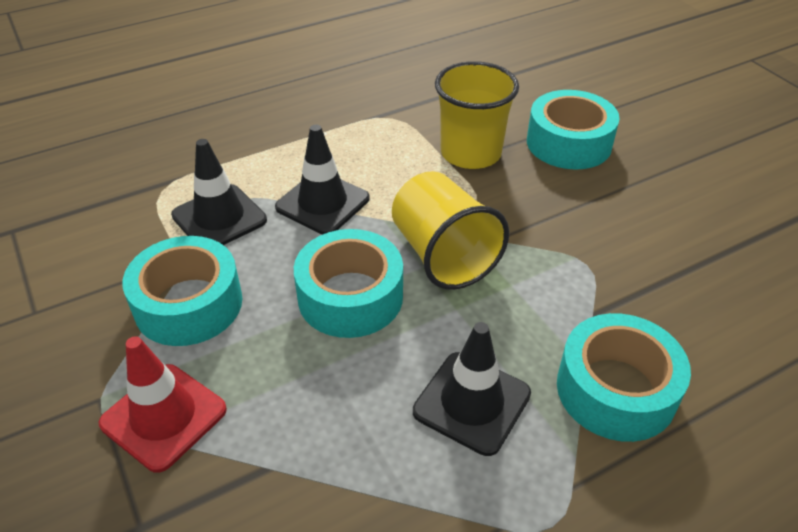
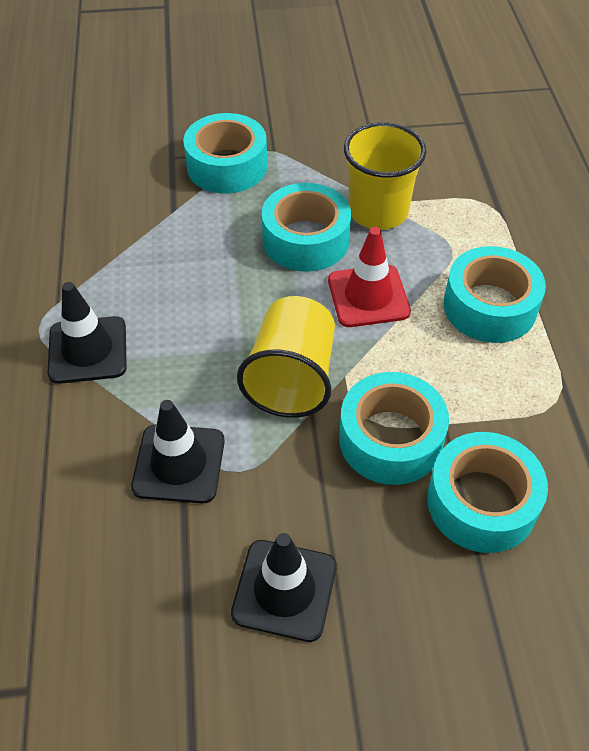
turquoise tape: 4 -> 5

